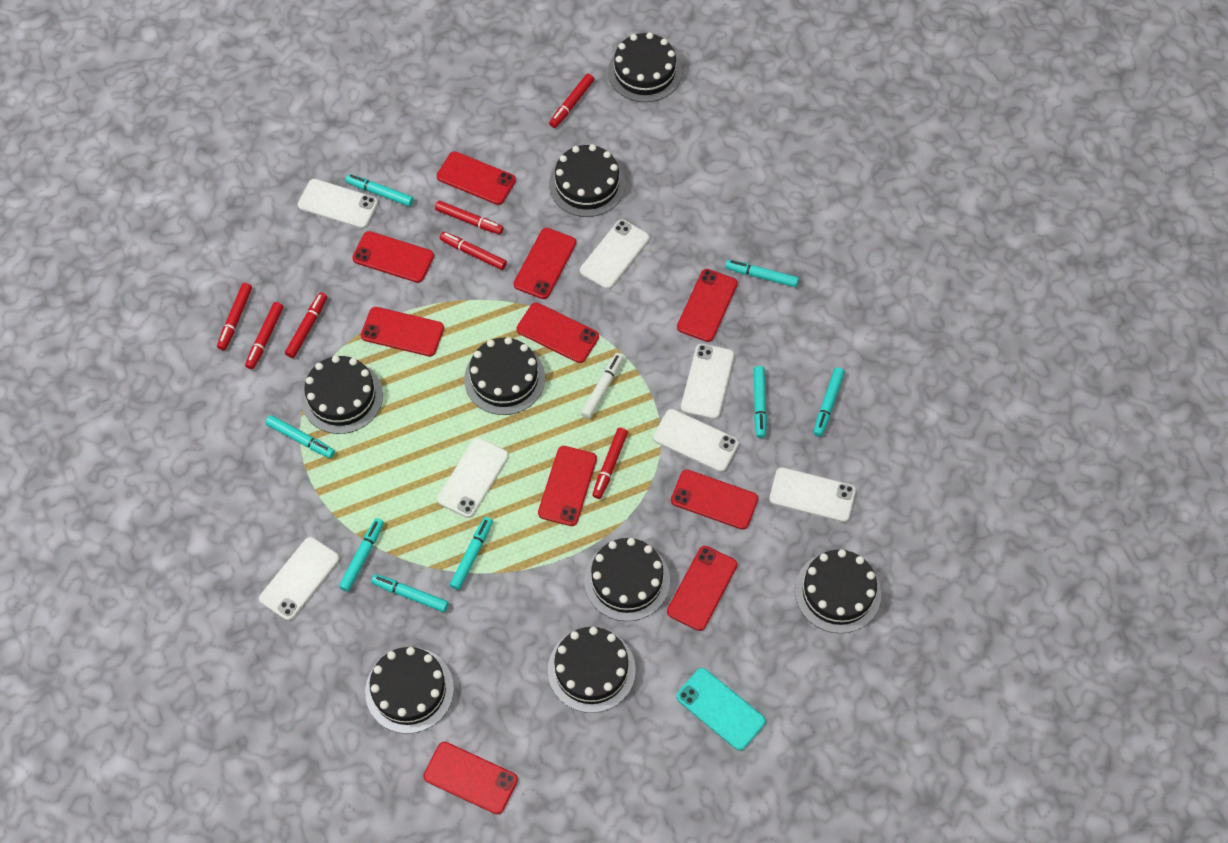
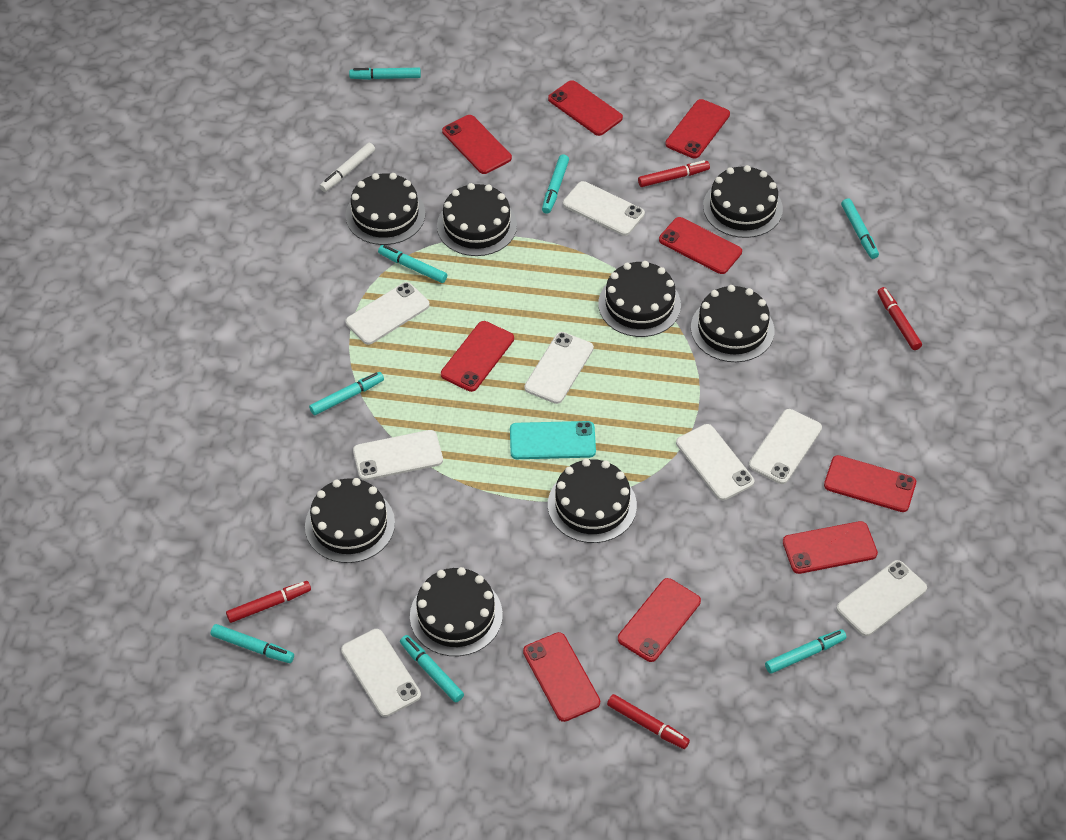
red marker: 7 -> 4
red phone: 10 -> 9
white phone: 7 -> 8

